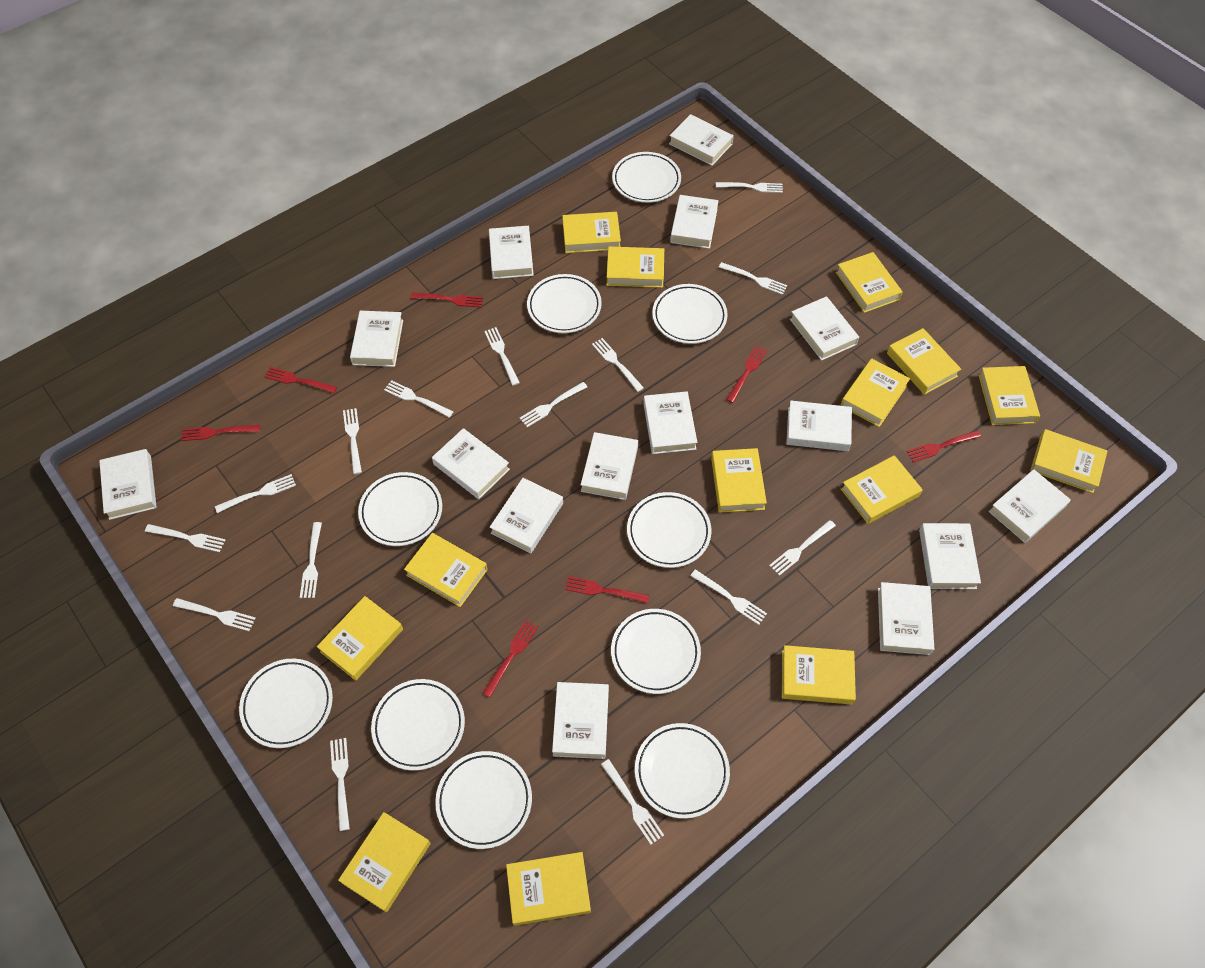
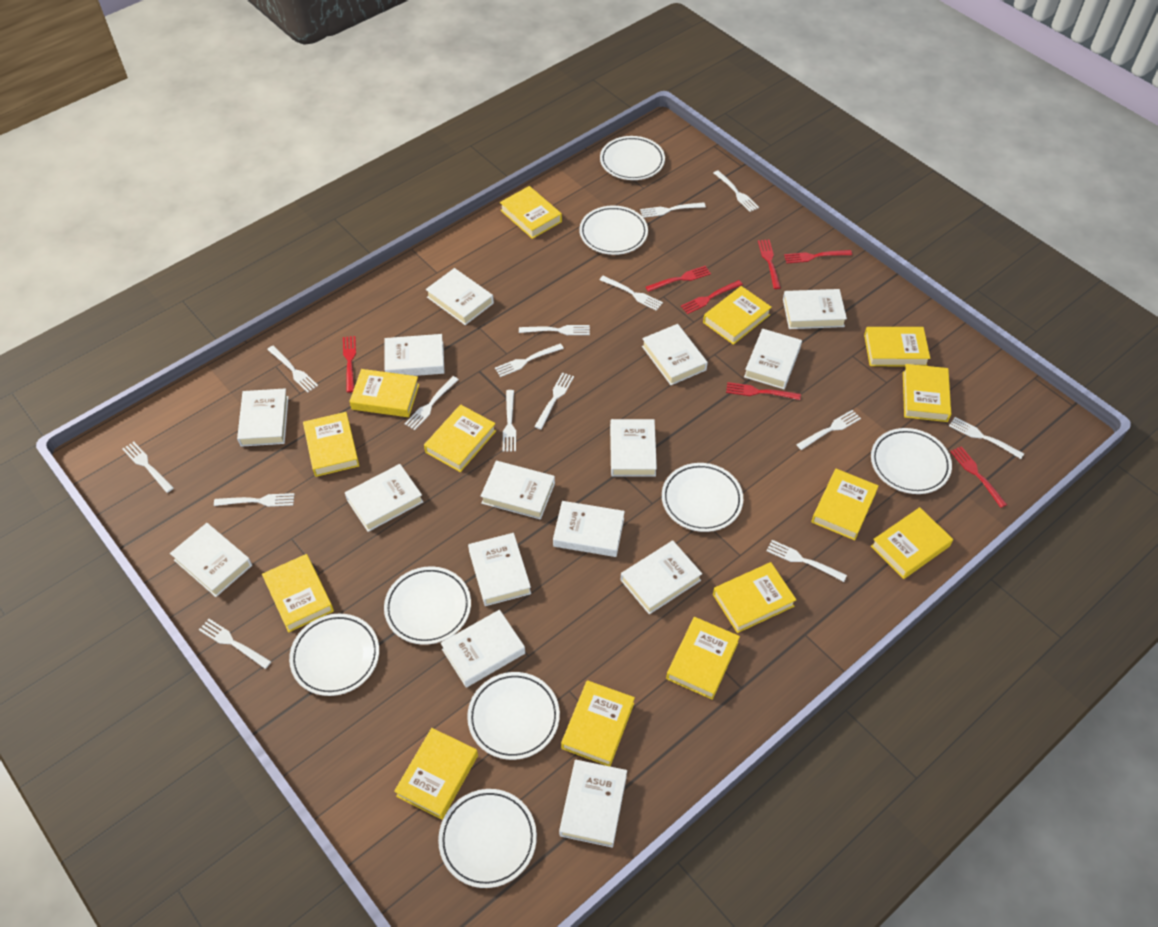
white plate: 10 -> 8

